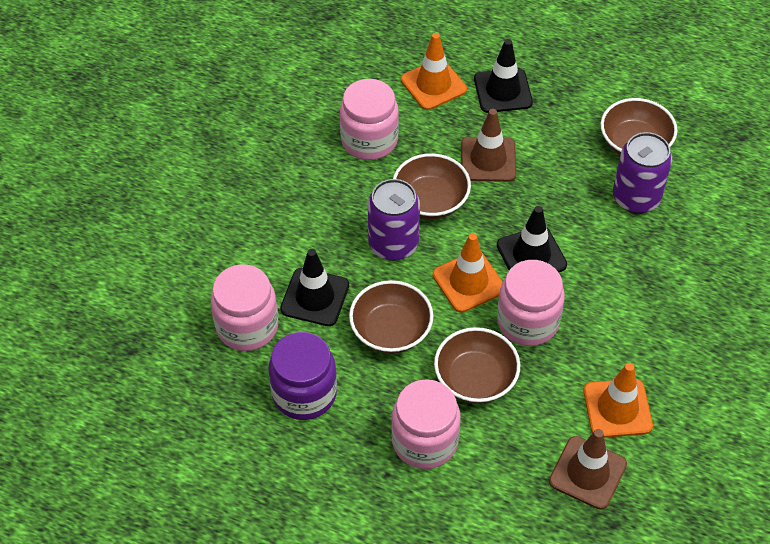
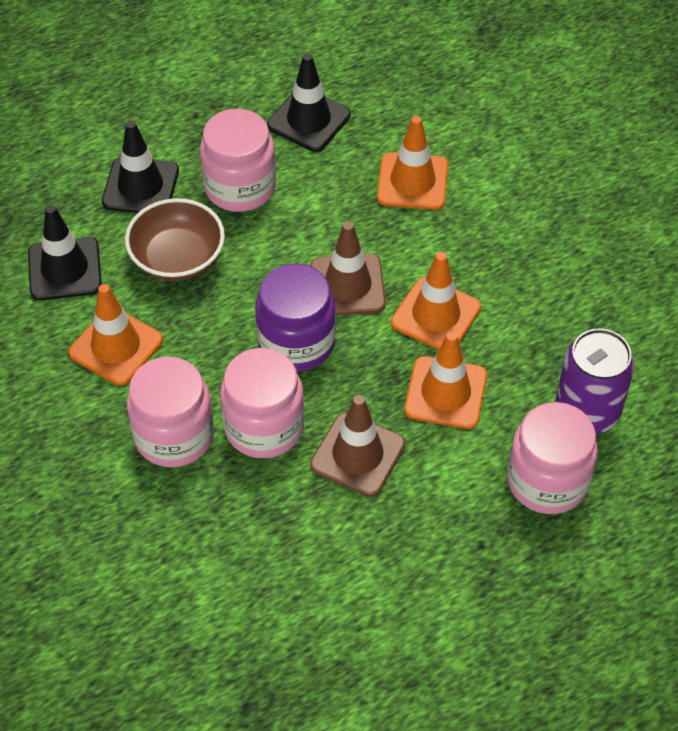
brown bowl: 4 -> 1
orange traffic cone: 3 -> 4
purple can: 2 -> 1

